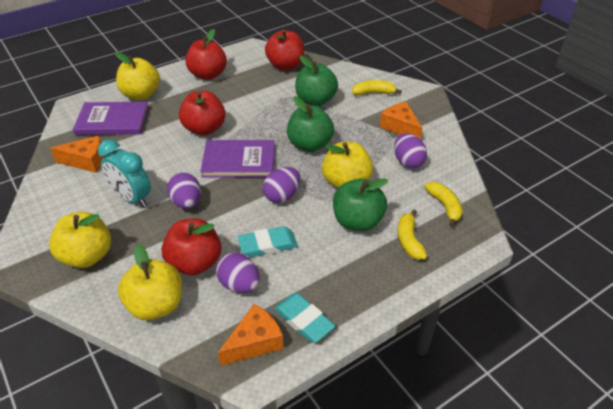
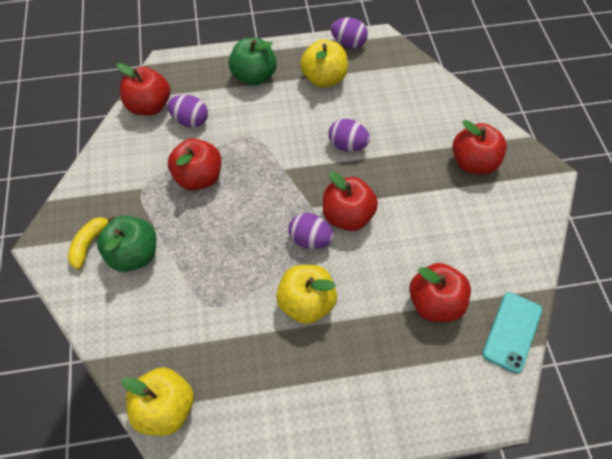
green apple: 3 -> 2
orange cheese: 3 -> 0
purple book: 2 -> 0
red apple: 4 -> 5
turquoise clock: 1 -> 0
turquoise eraser: 2 -> 0
turquoise phone: 0 -> 1
yellow apple: 4 -> 3
yellow banana: 3 -> 1

